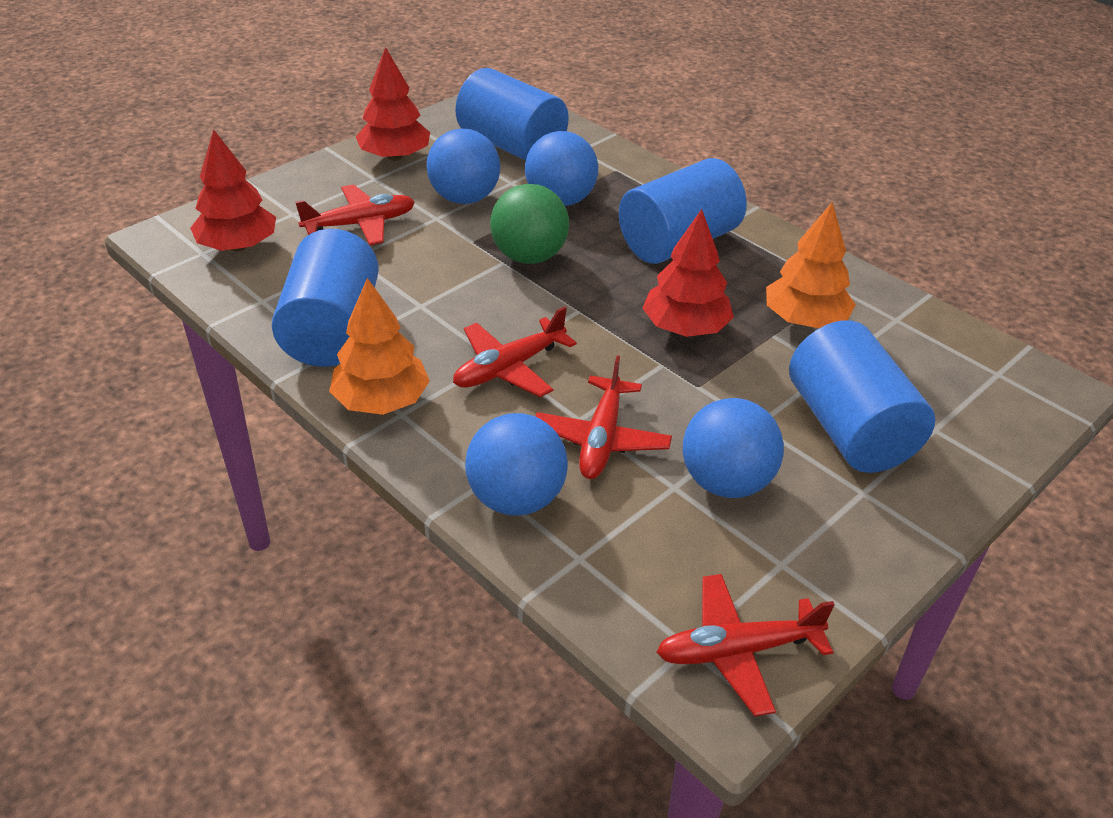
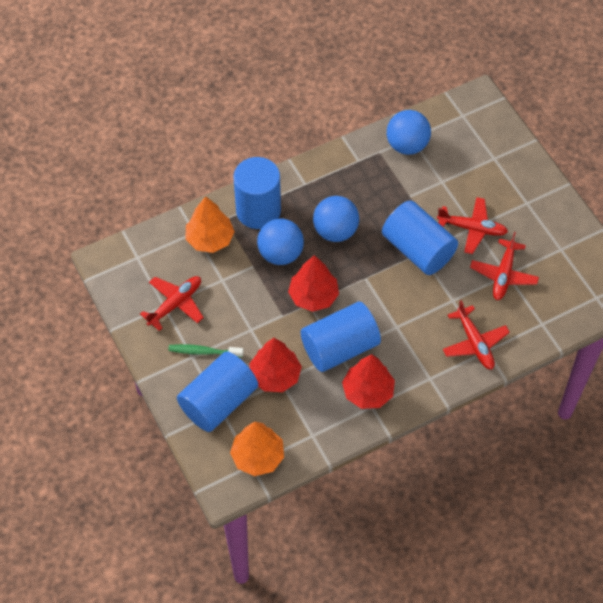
blue ball: 4 -> 3
green ball: 1 -> 0
green toothbrush: 0 -> 1

